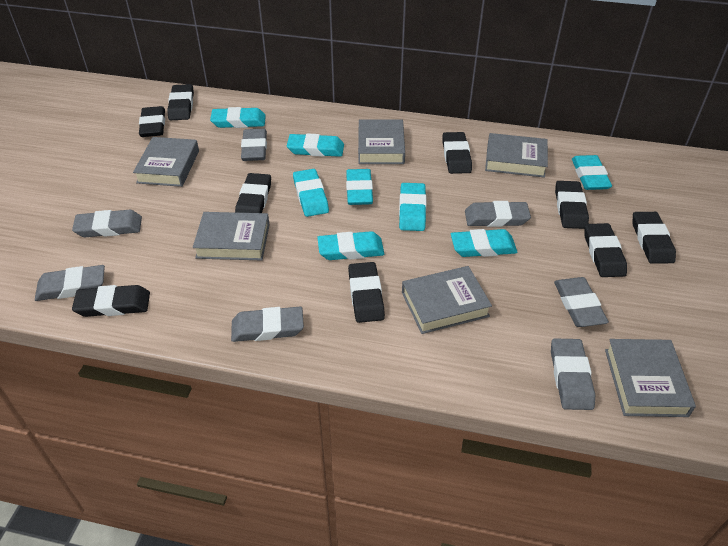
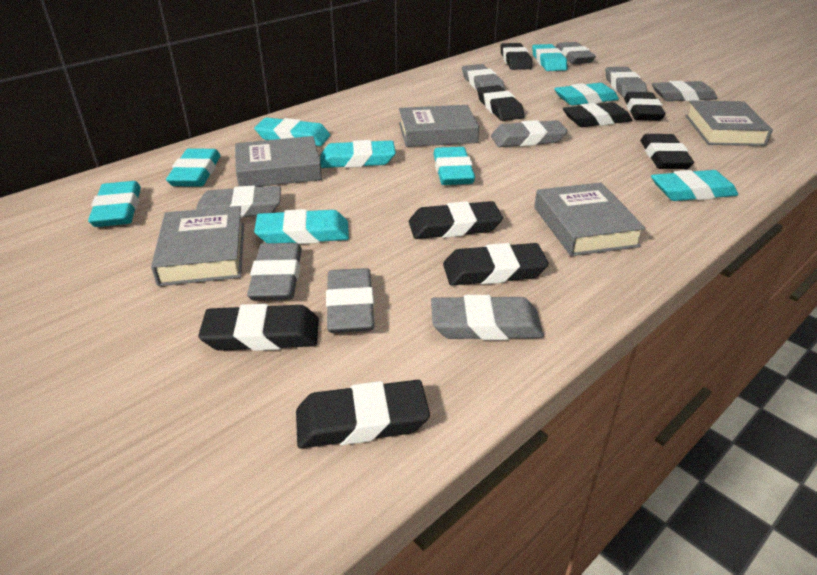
grey book: 6 -> 5
grey eraser: 7 -> 9
turquoise eraser: 8 -> 9

